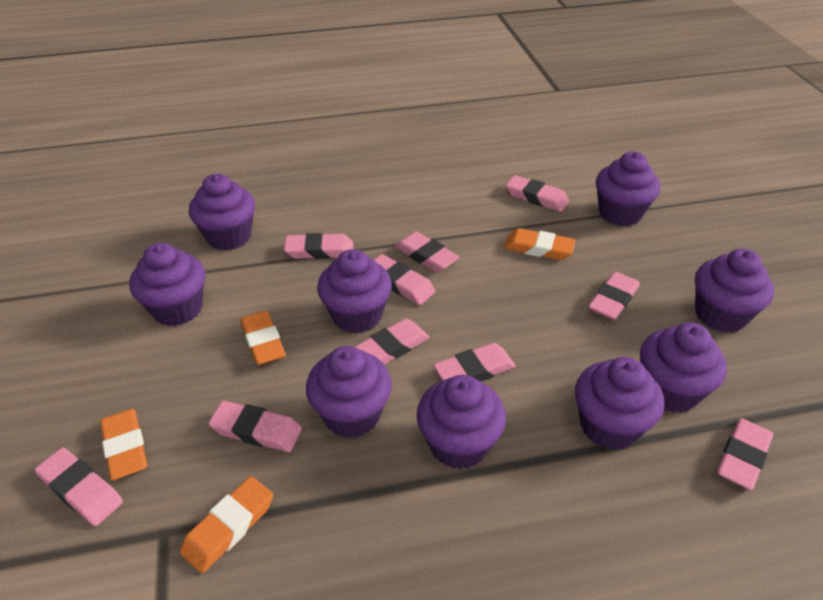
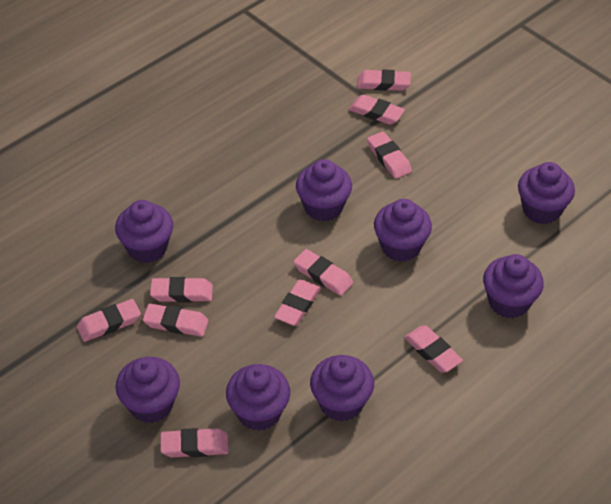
orange eraser: 4 -> 0
purple cupcake: 9 -> 8

